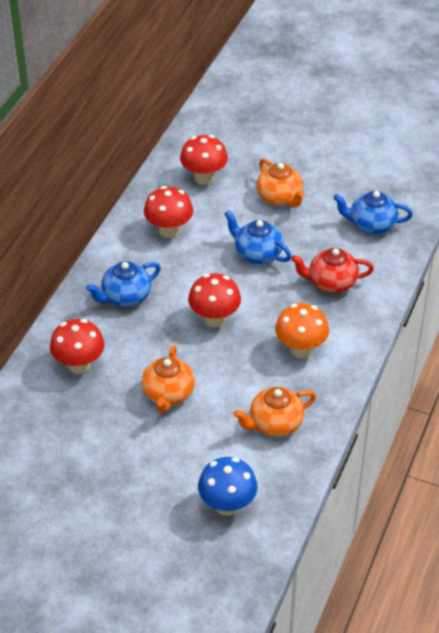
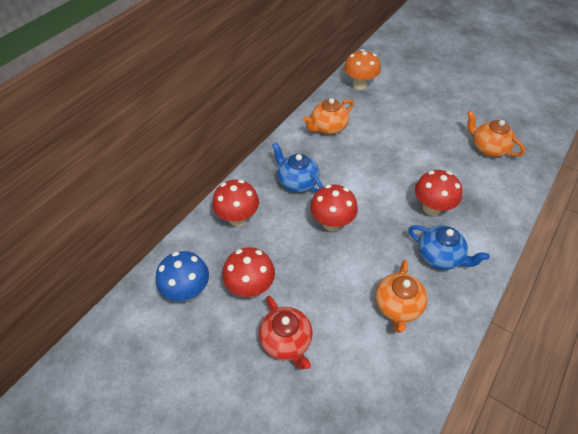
blue teapot: 3 -> 2

